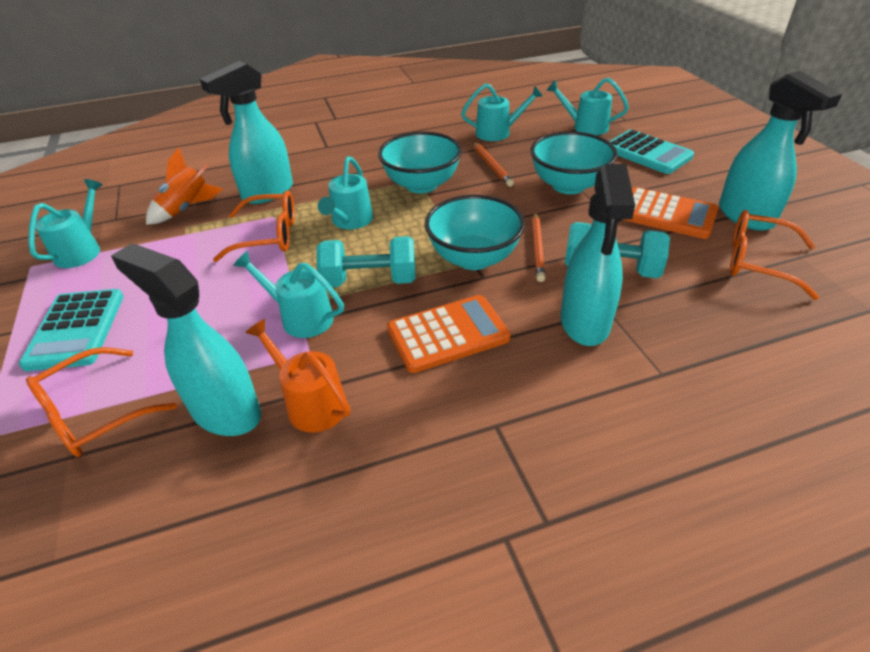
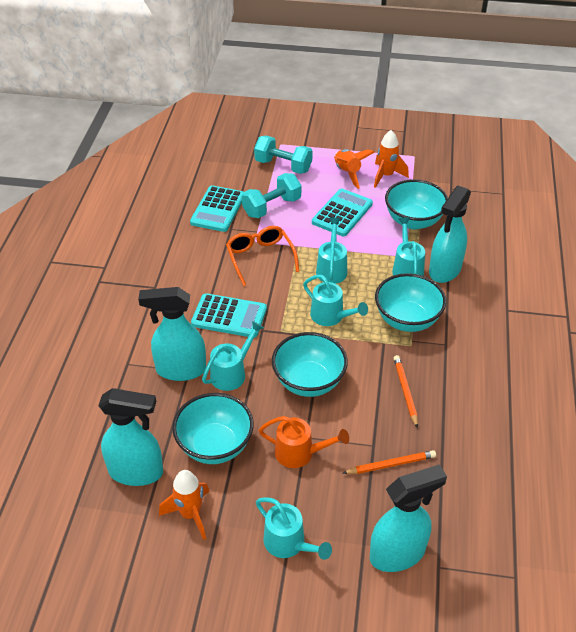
orange calculator: 2 -> 0
orange glasses: 3 -> 1
orange rocket: 1 -> 3
turquoise bowl: 3 -> 4
turquoise calculator: 2 -> 3

